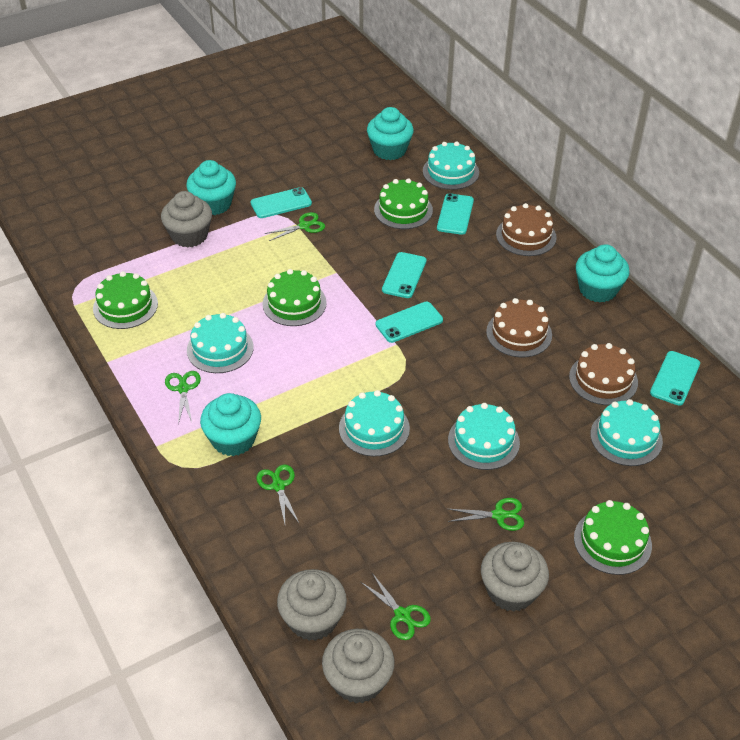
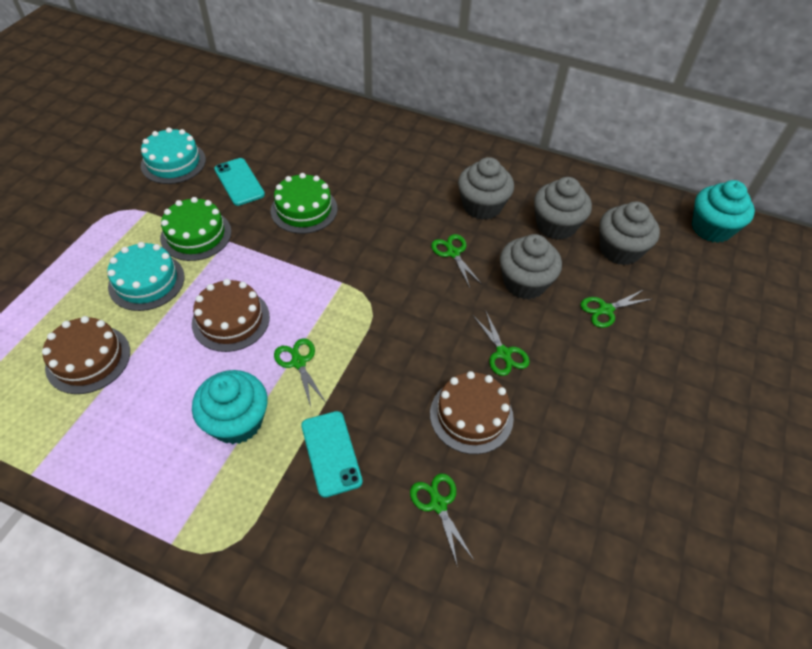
green cake: 4 -> 2
turquoise cake: 5 -> 2
turquoise cupcake: 4 -> 2
turquoise phone: 5 -> 2

